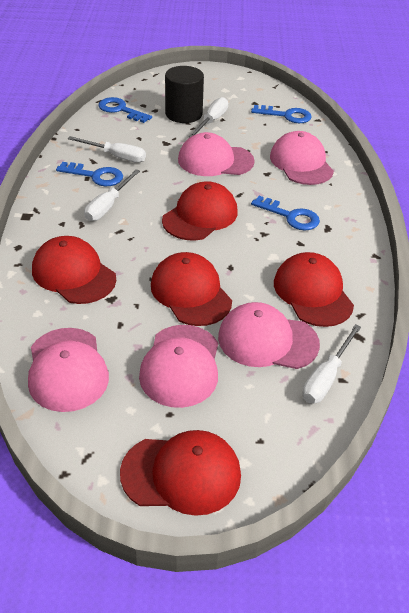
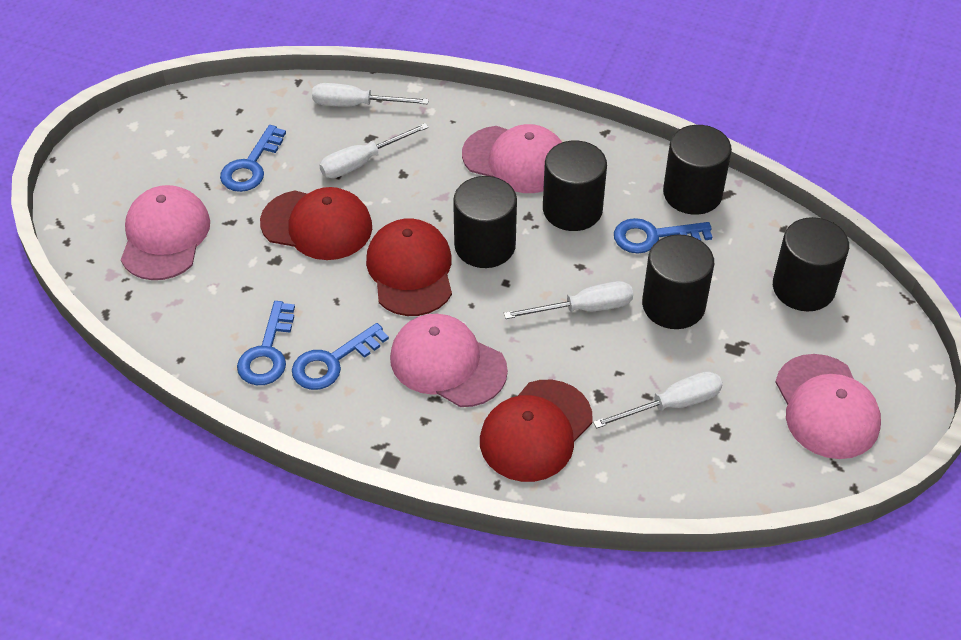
black cylinder: 1 -> 5
pink cap: 5 -> 4
red cap: 5 -> 3

